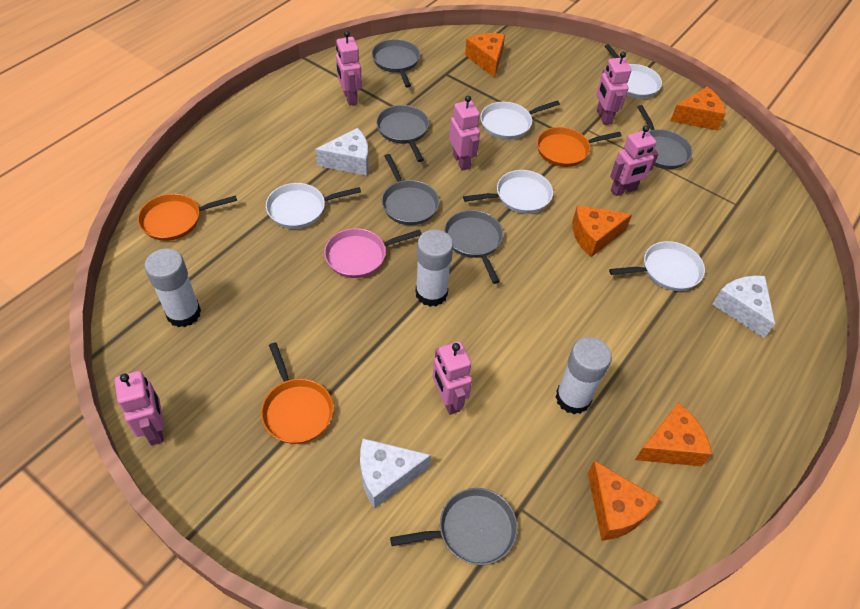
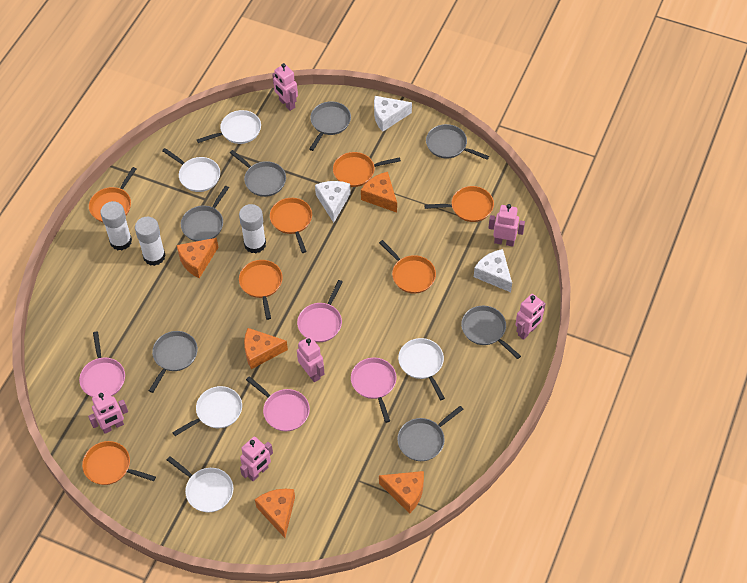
grey pan: 6 -> 7
orange pan: 3 -> 7
pink pan: 1 -> 4

